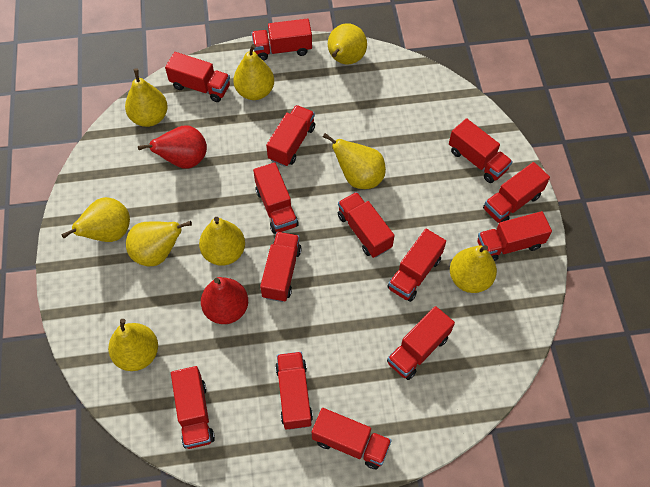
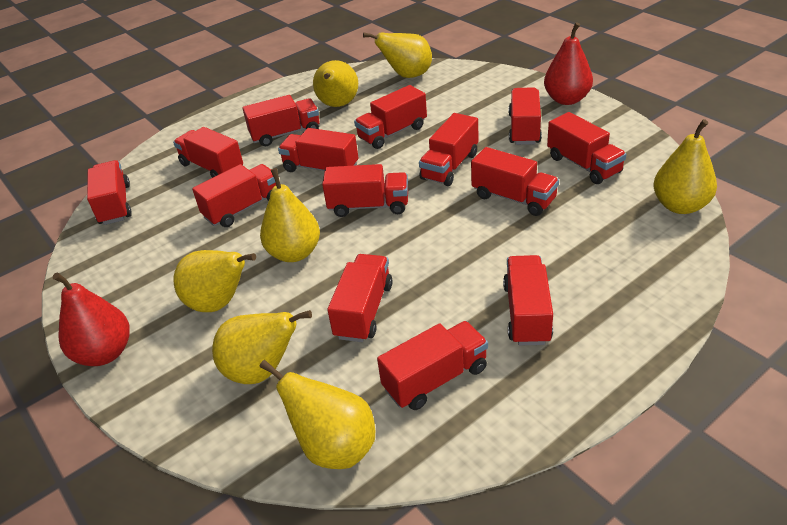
yellow pear: 9 -> 7

